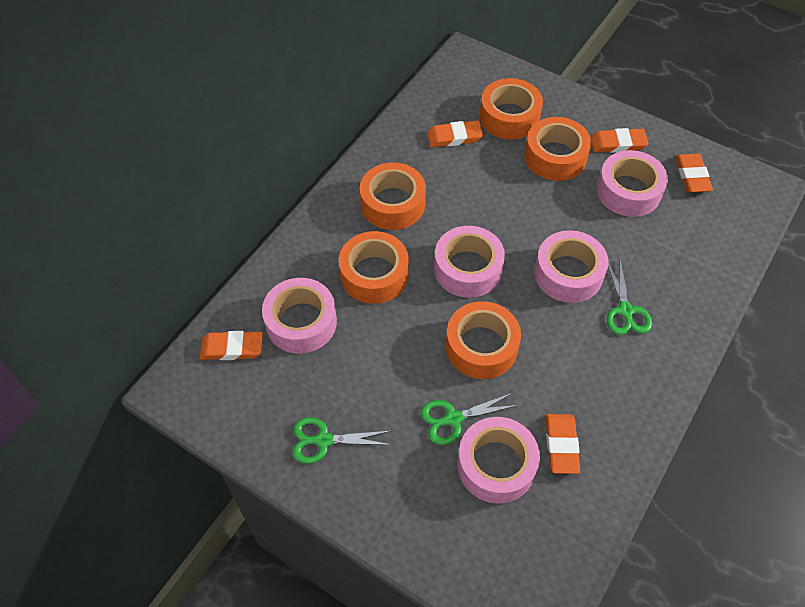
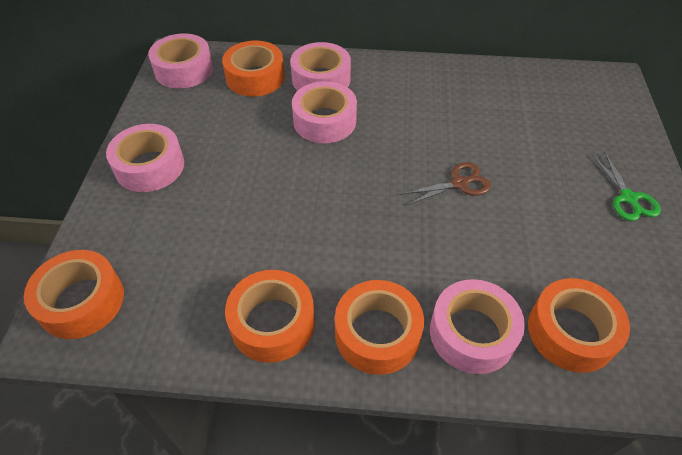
brown scissors: 0 -> 1
green scissors: 3 -> 1
orange eraser: 5 -> 0

